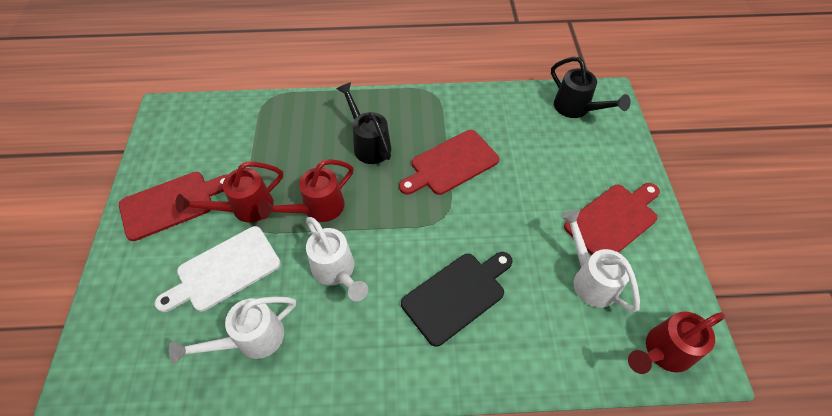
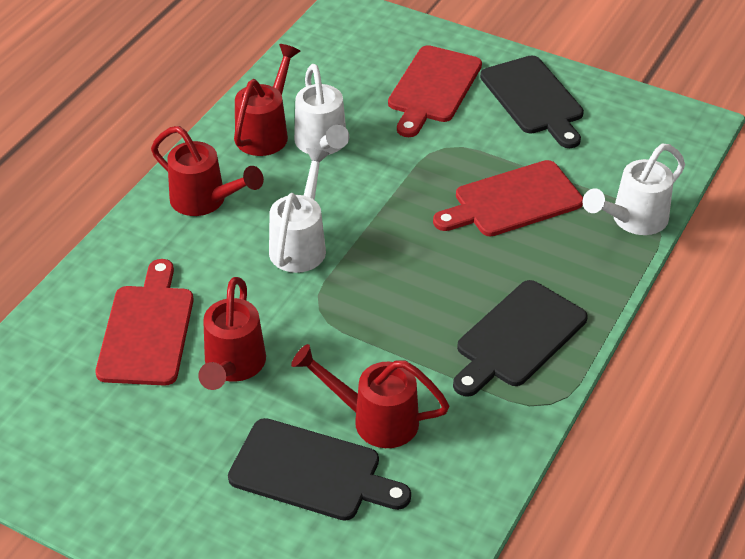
black cutting board: 1 -> 3
black watering can: 2 -> 0
red watering can: 3 -> 4
white cutting board: 1 -> 0

